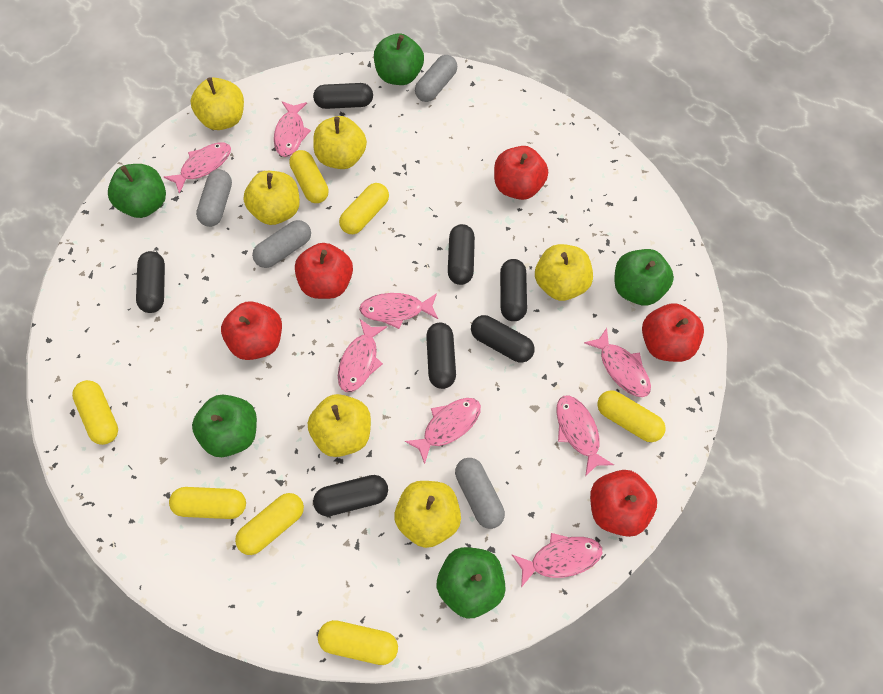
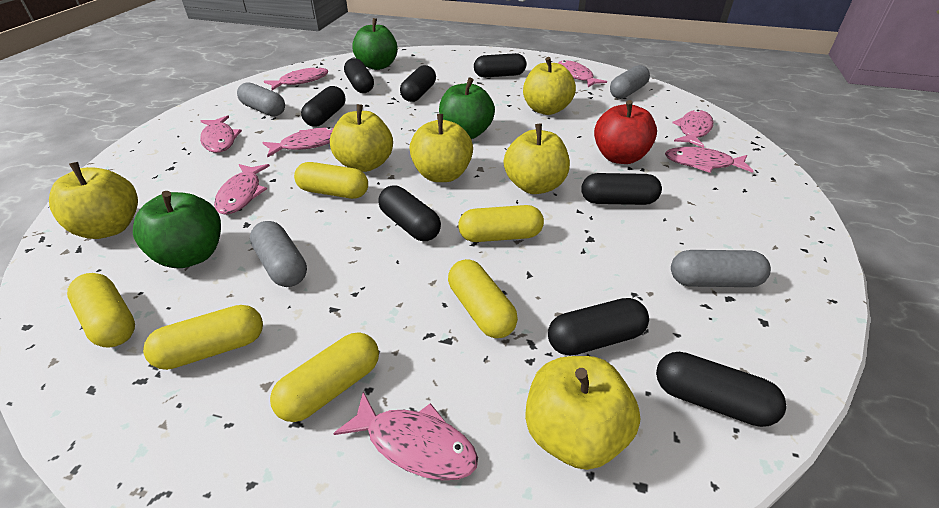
black capsule: 7 -> 8
green apple: 5 -> 3
red apple: 5 -> 1
yellow capsule: 7 -> 6

